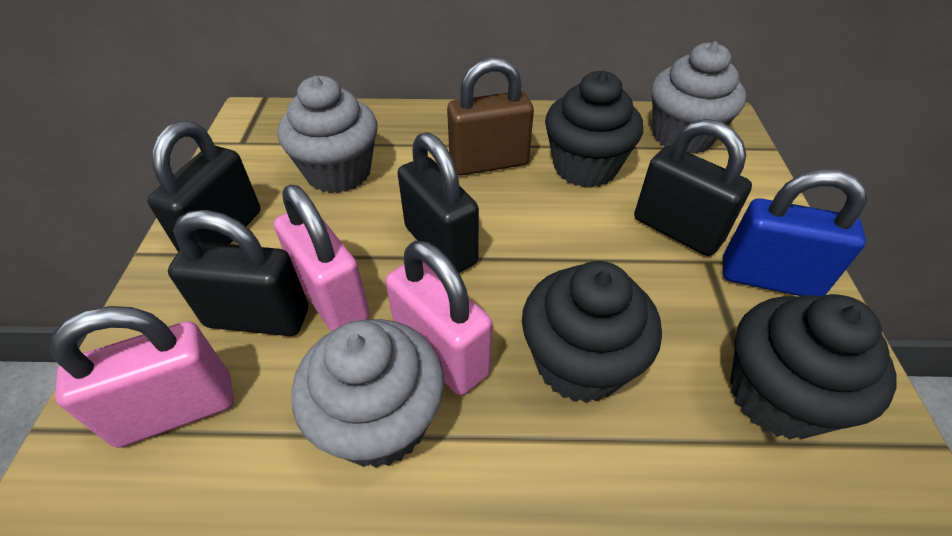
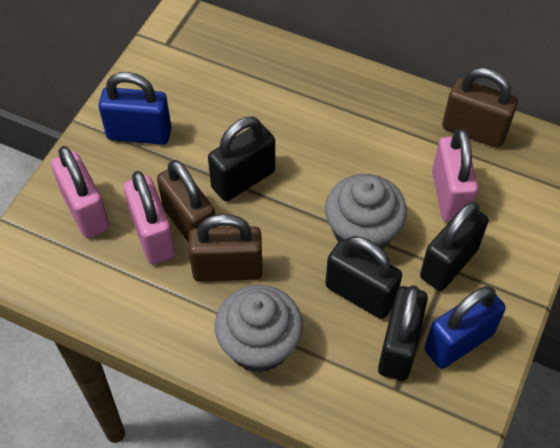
black cupcake: 3 -> 0
blue padlock: 1 -> 2
brown padlock: 1 -> 3
grey cupcake: 3 -> 2

